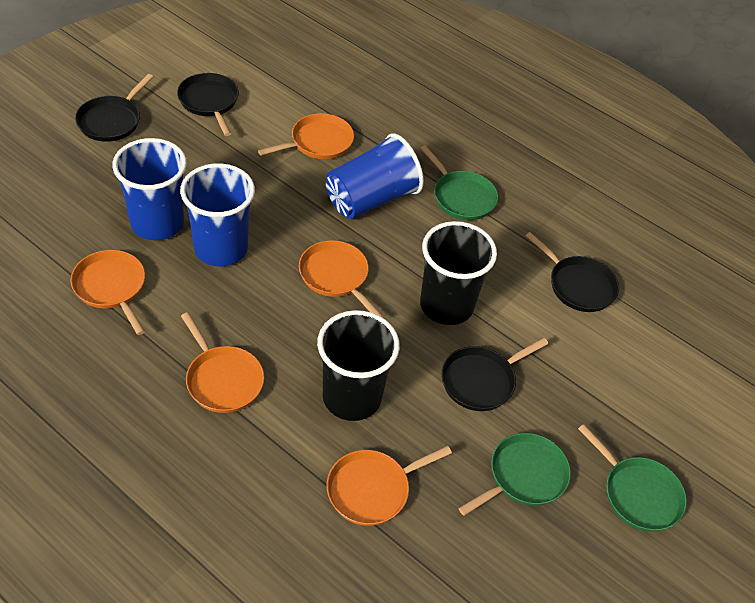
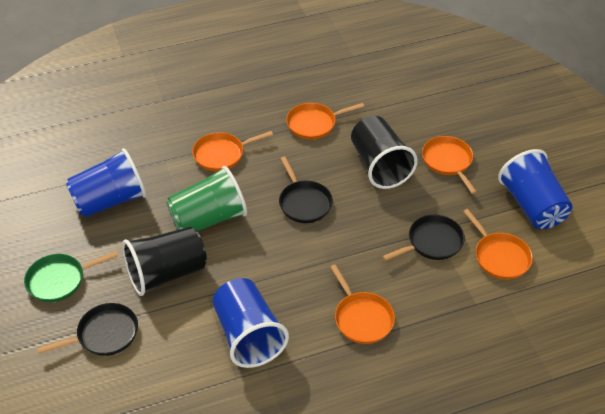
black pan: 4 -> 3
green cup: 0 -> 1
green pan: 3 -> 1

